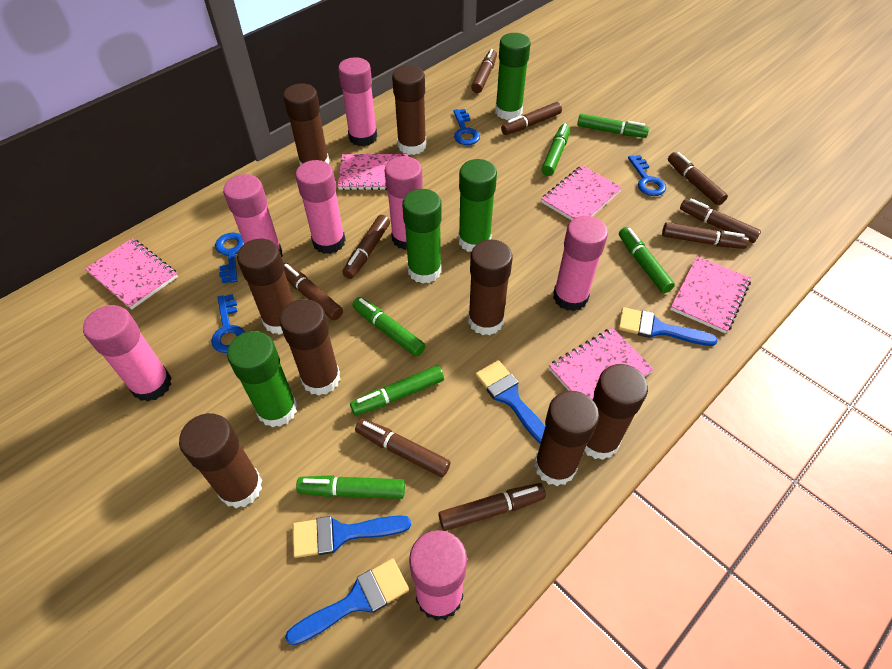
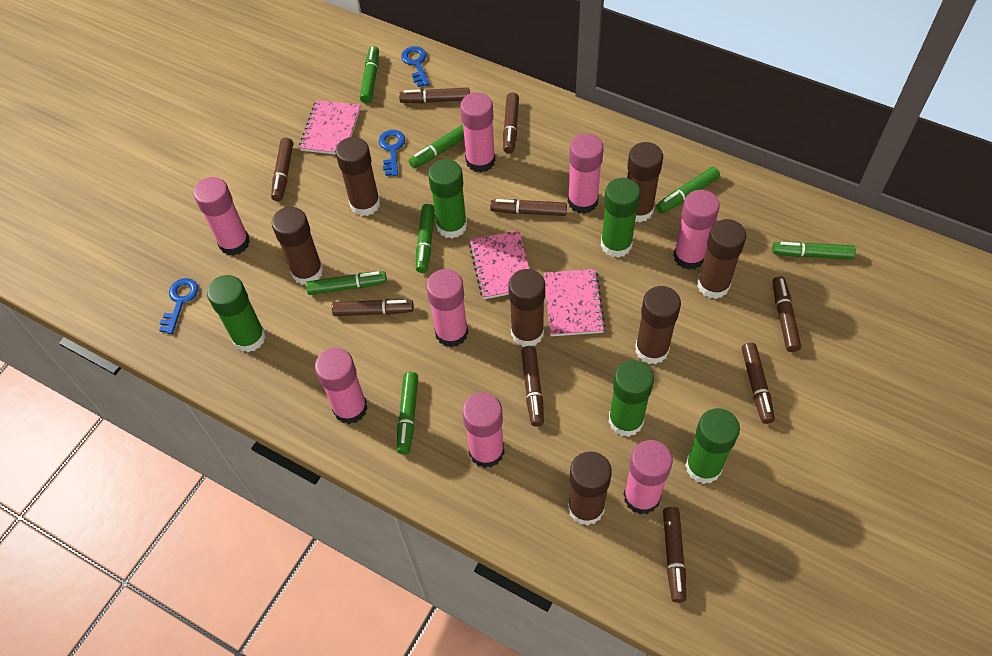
blue brush: 4 -> 0
blue key: 4 -> 3
brown glue stick: 8 -> 7
green glue stick: 4 -> 5
green marker: 6 -> 7
pink glue stick: 7 -> 8
pink notebook: 5 -> 3

